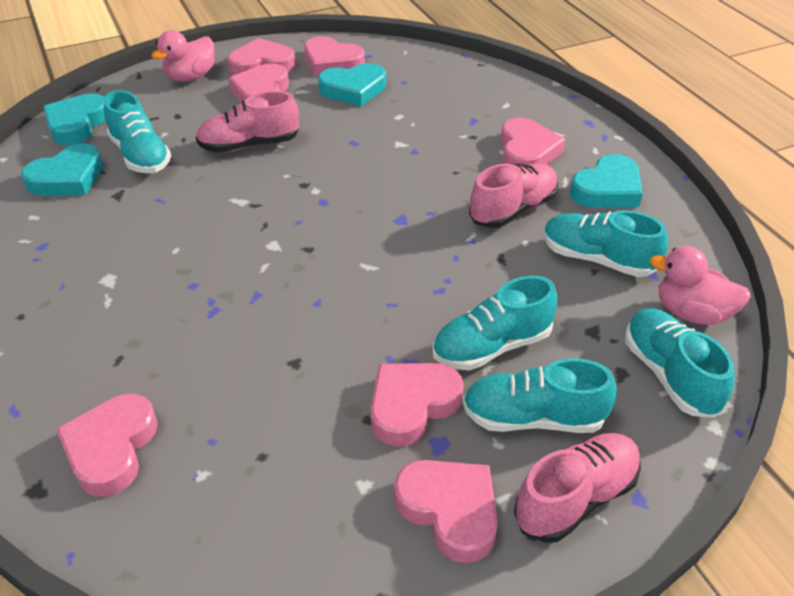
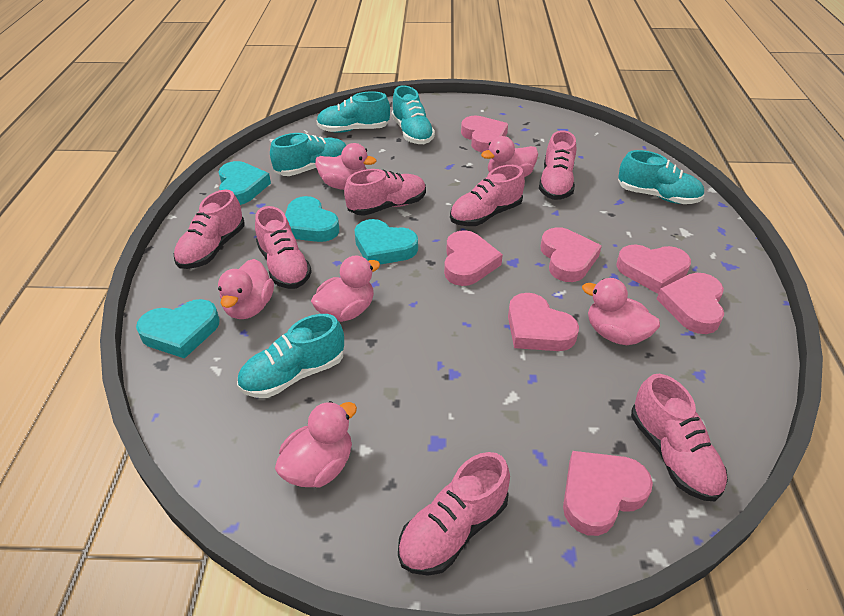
pink duck: 2 -> 6
pink shoe: 3 -> 7

